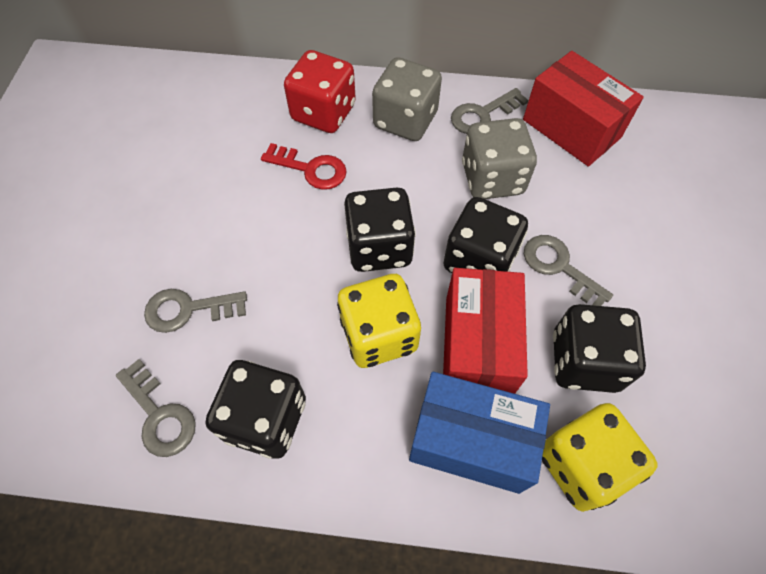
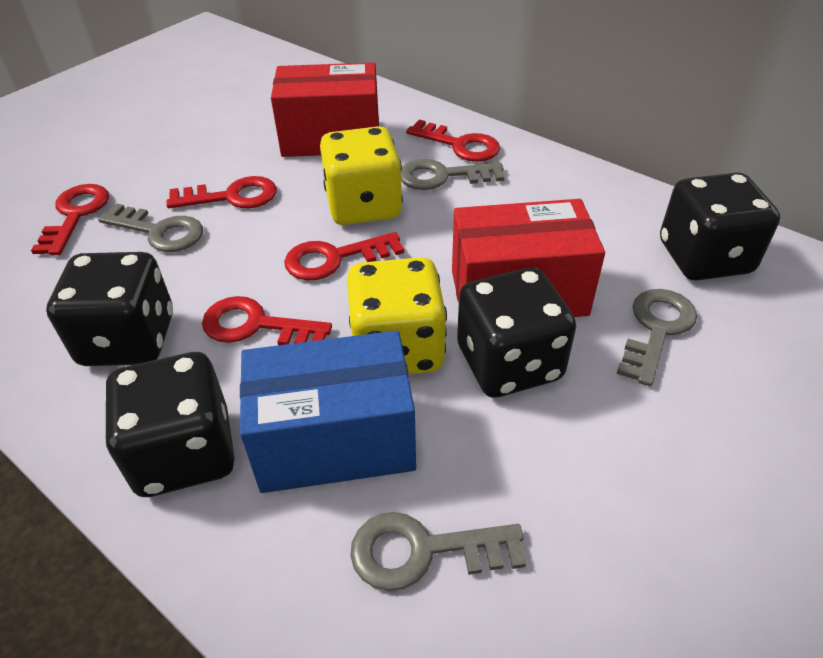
grey dice: 2 -> 0
red dice: 1 -> 0
red key: 1 -> 5

